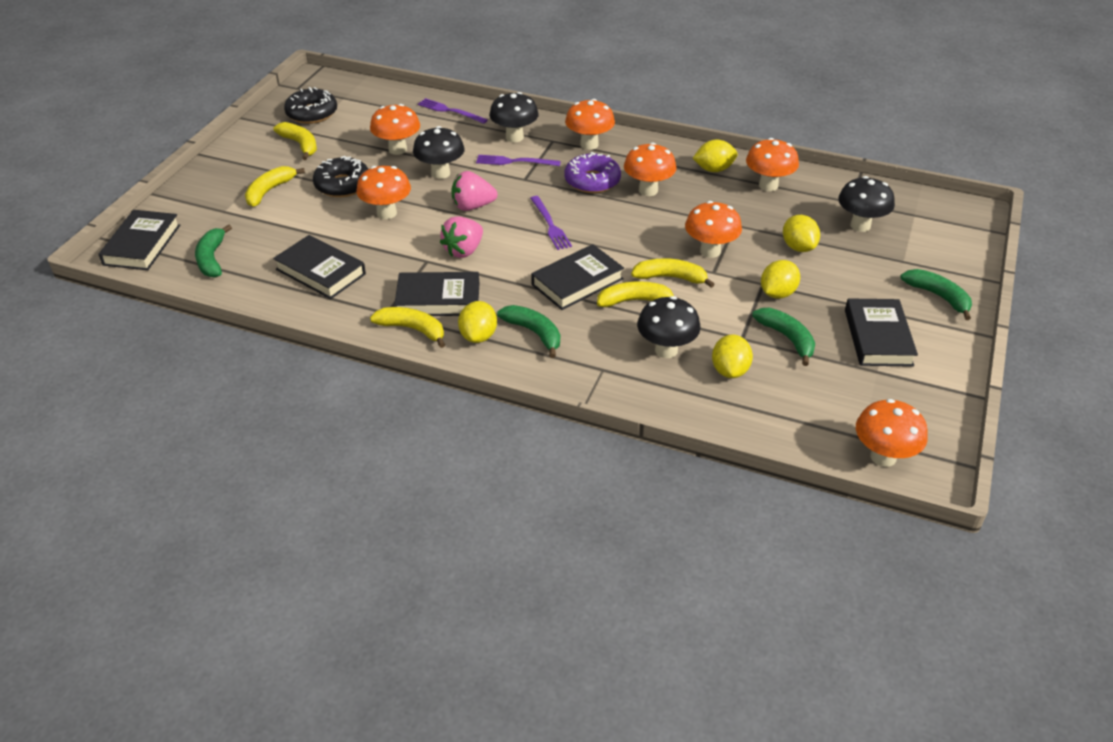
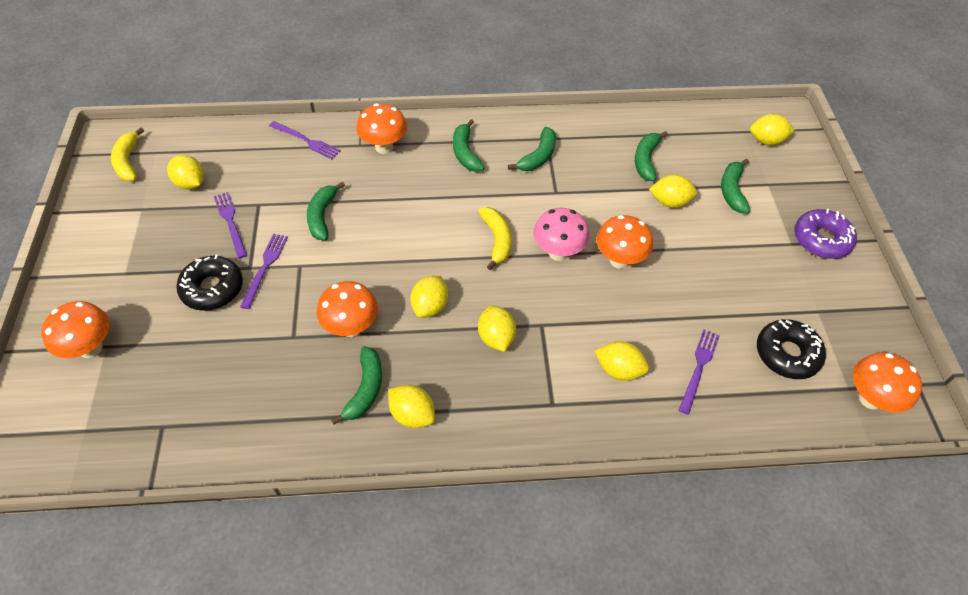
black book: 5 -> 0
black mushroom: 4 -> 0
green banana: 4 -> 6
orange mushroom: 7 -> 5
pink mushroom: 0 -> 1
pink strawberry: 2 -> 0
purple fork: 3 -> 4
yellow banana: 5 -> 2
yellow lemon: 5 -> 7

